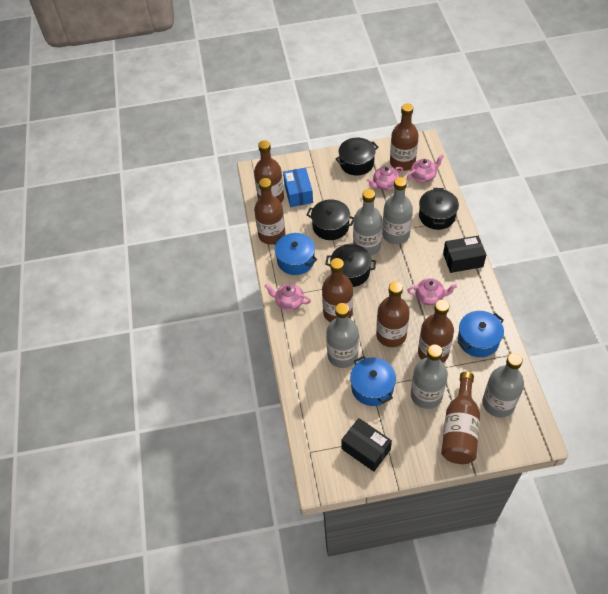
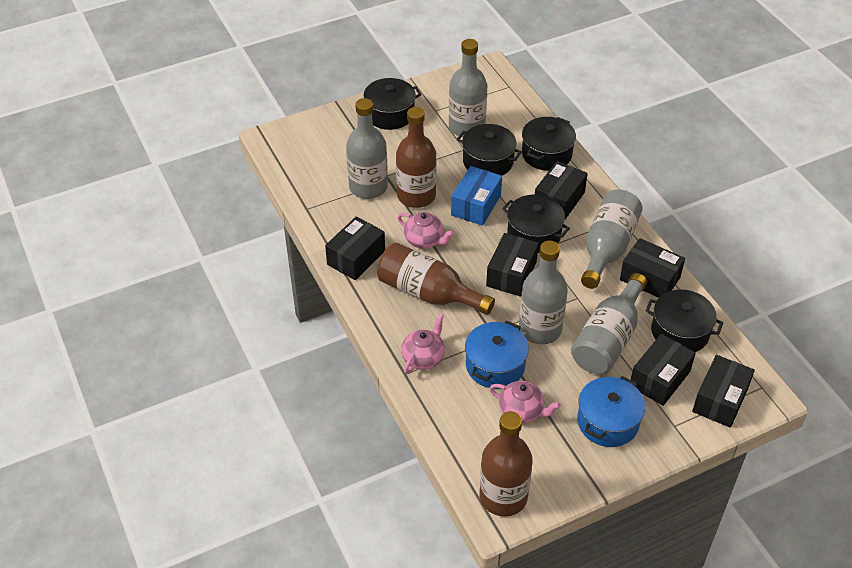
black box: 2 -> 6
black pot: 4 -> 5
blue pot: 3 -> 2
brown bottle: 7 -> 3
pink teapot: 4 -> 3

